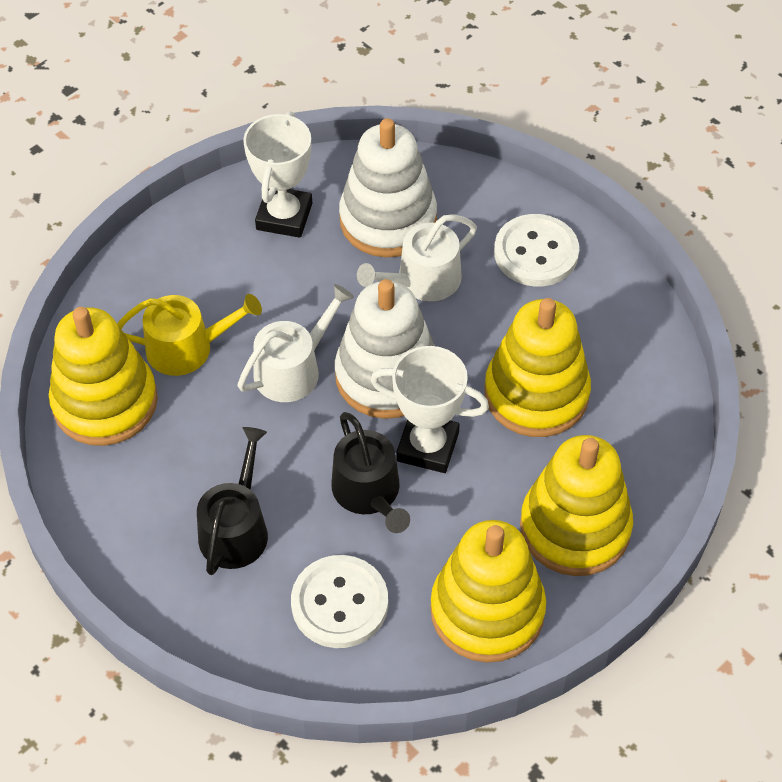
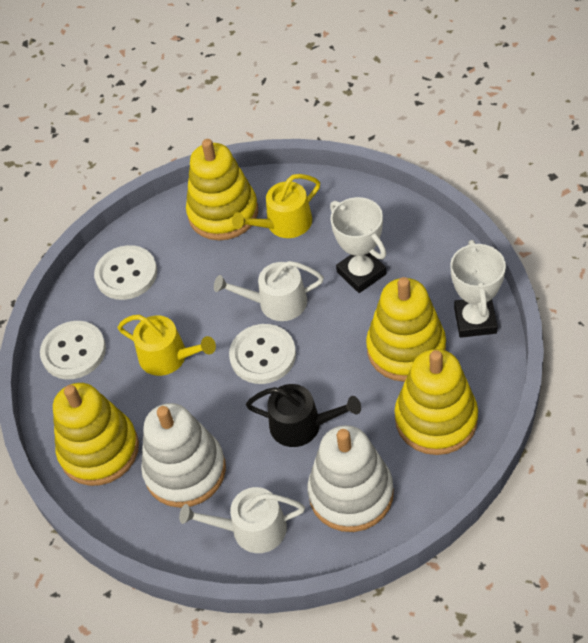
black watering can: 2 -> 1
white button: 2 -> 3
yellow watering can: 1 -> 2

